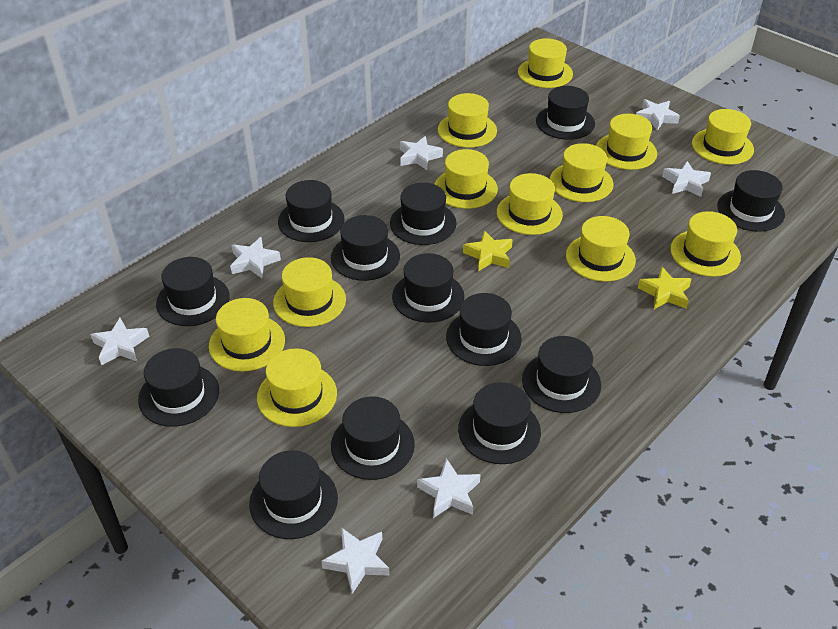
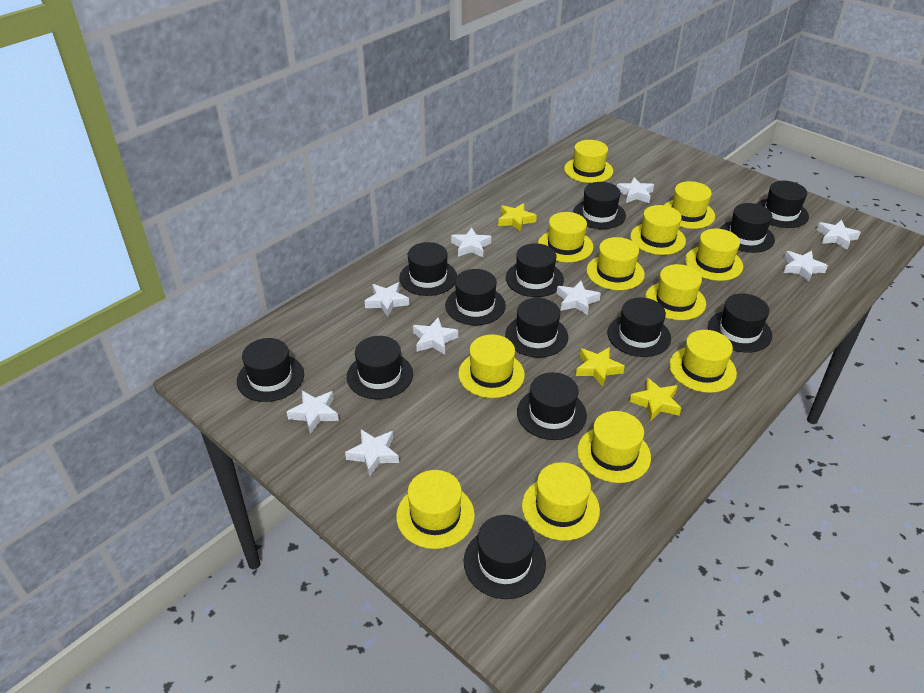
white star: 7 -> 9
yellow star: 2 -> 3

